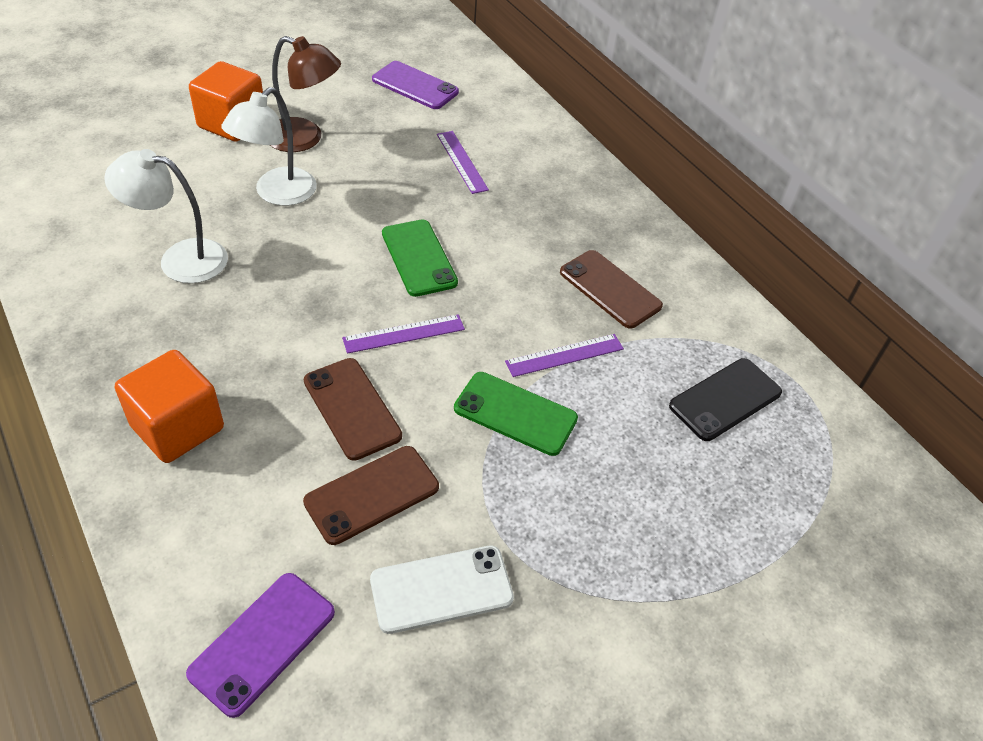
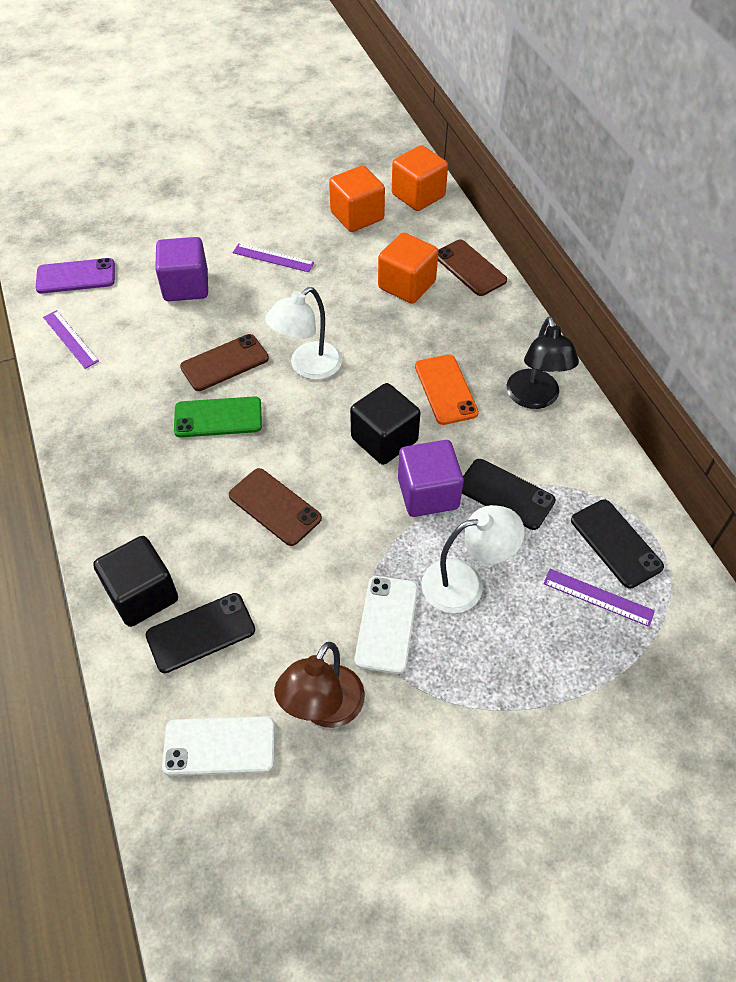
black cube: 0 -> 2
black lamp: 0 -> 1
black phone: 1 -> 3
green phone: 2 -> 1
orange cube: 2 -> 3
orange phone: 0 -> 1
purple cube: 0 -> 2
purple phone: 2 -> 1
white phone: 1 -> 2

